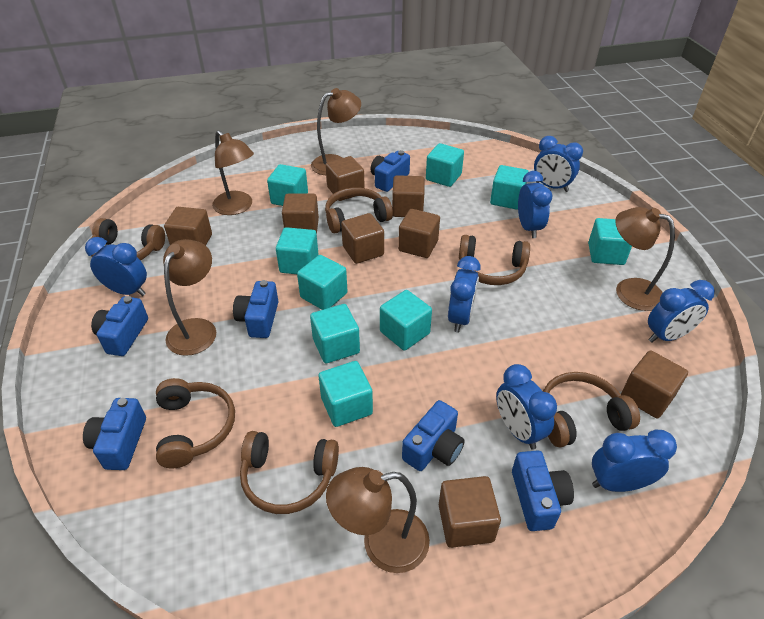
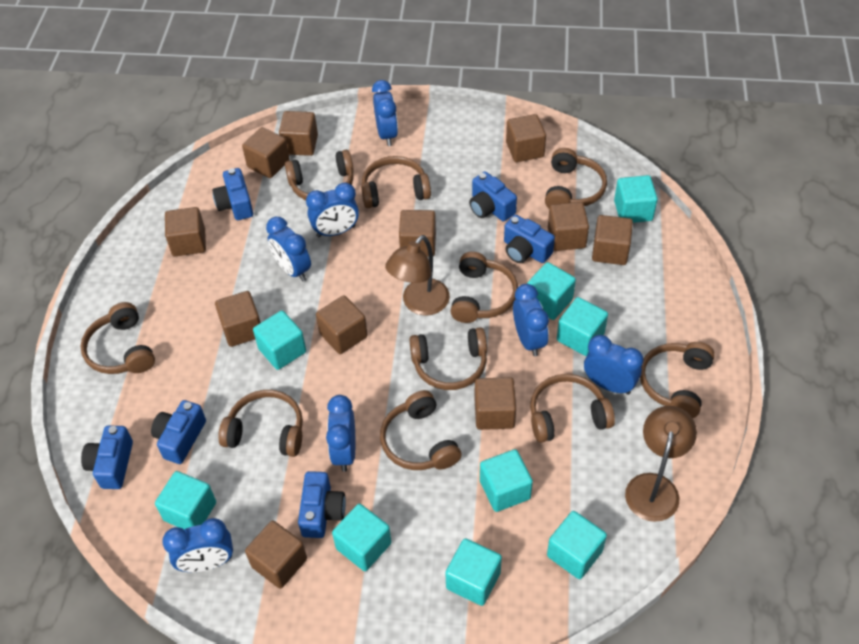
brown cube: 8 -> 11
brown headphones: 6 -> 10
brown lamp: 5 -> 2

